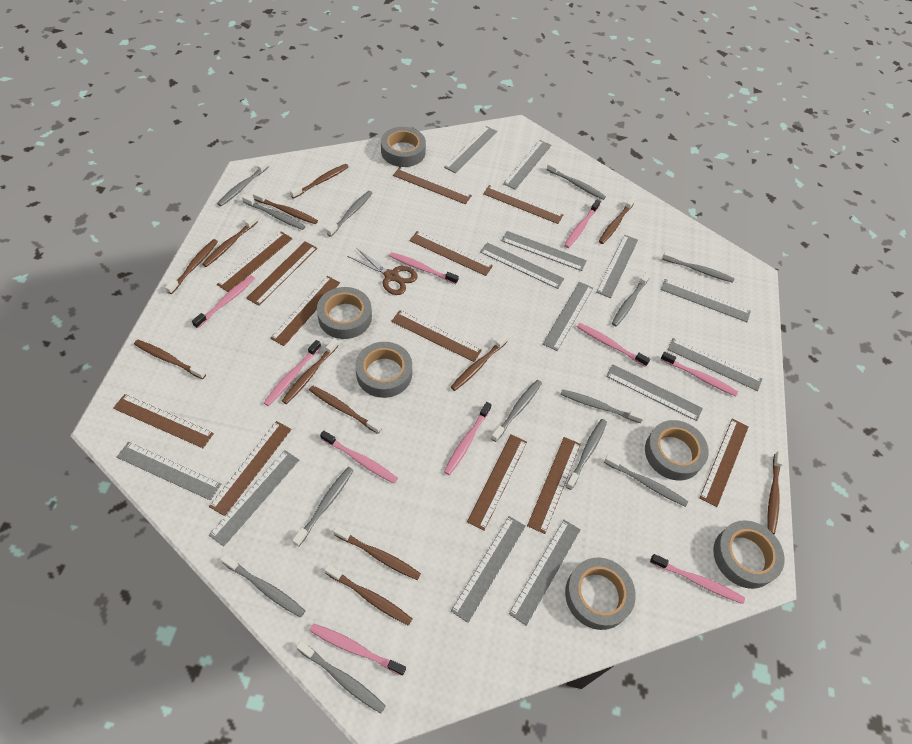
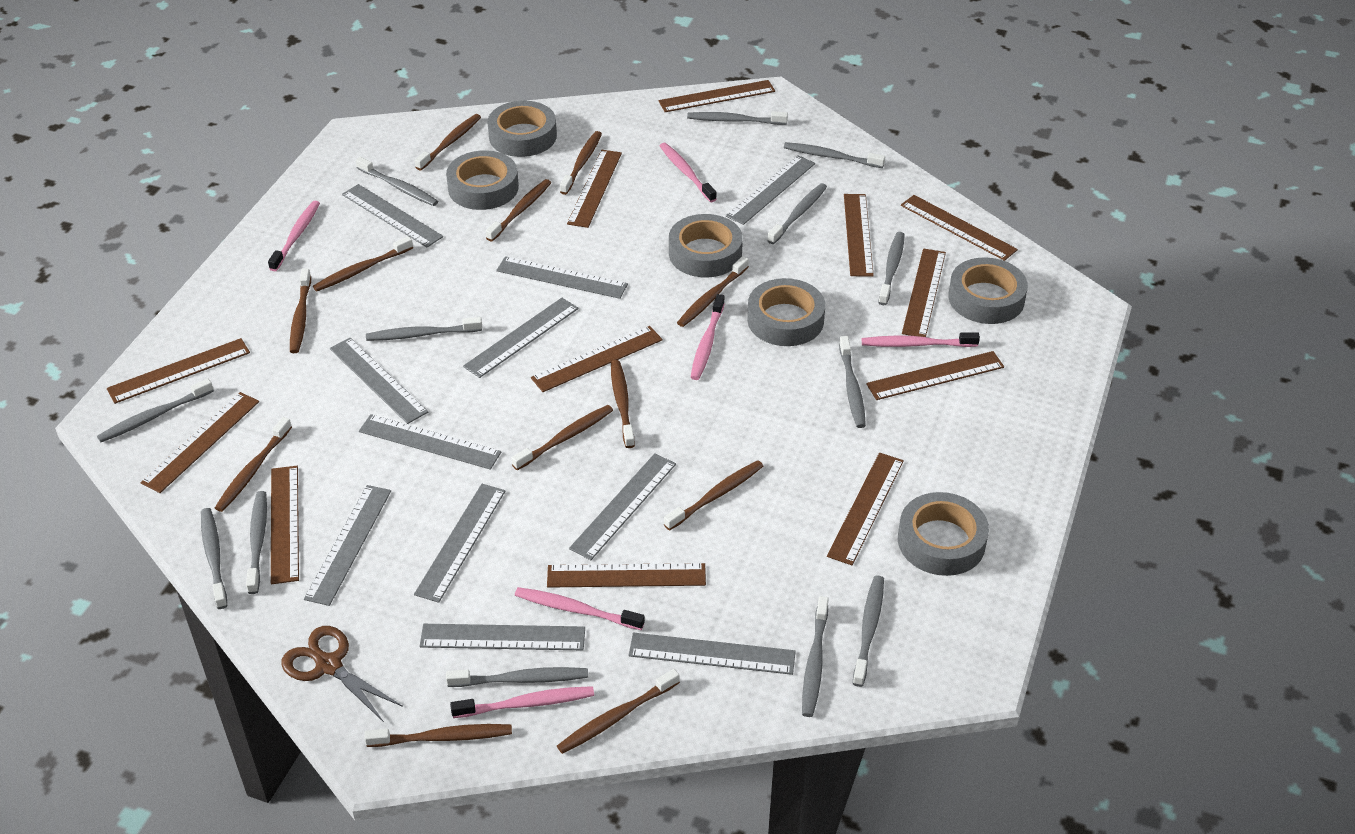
grey ruler: 13 -> 11
pink toothbrush: 10 -> 6

